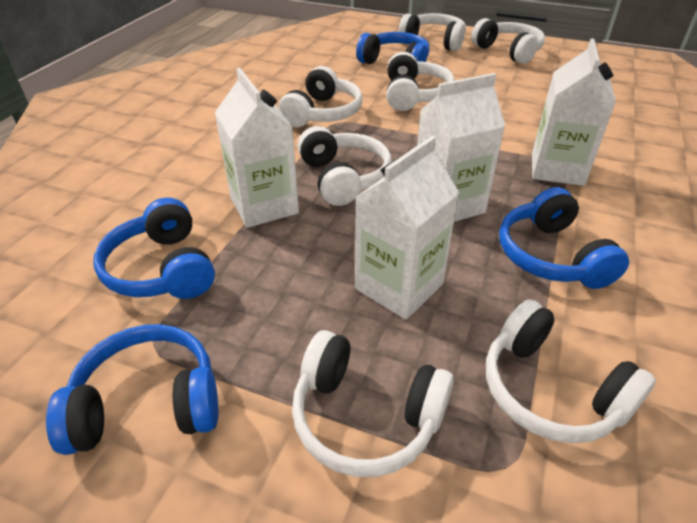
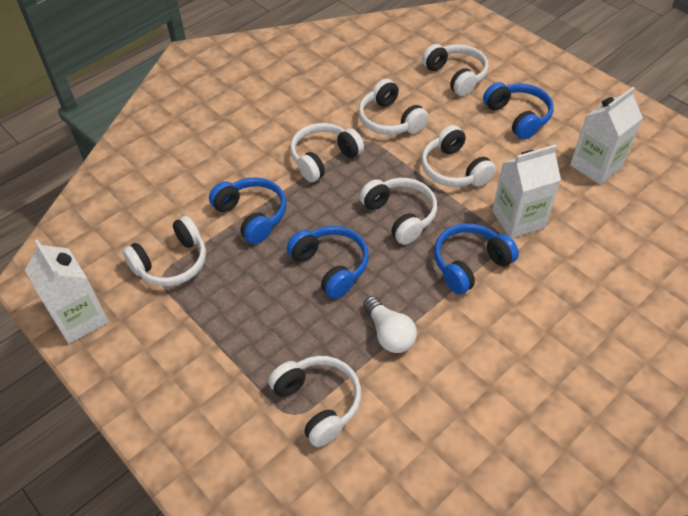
white carton: 4 -> 3
white light bulb: 0 -> 1

